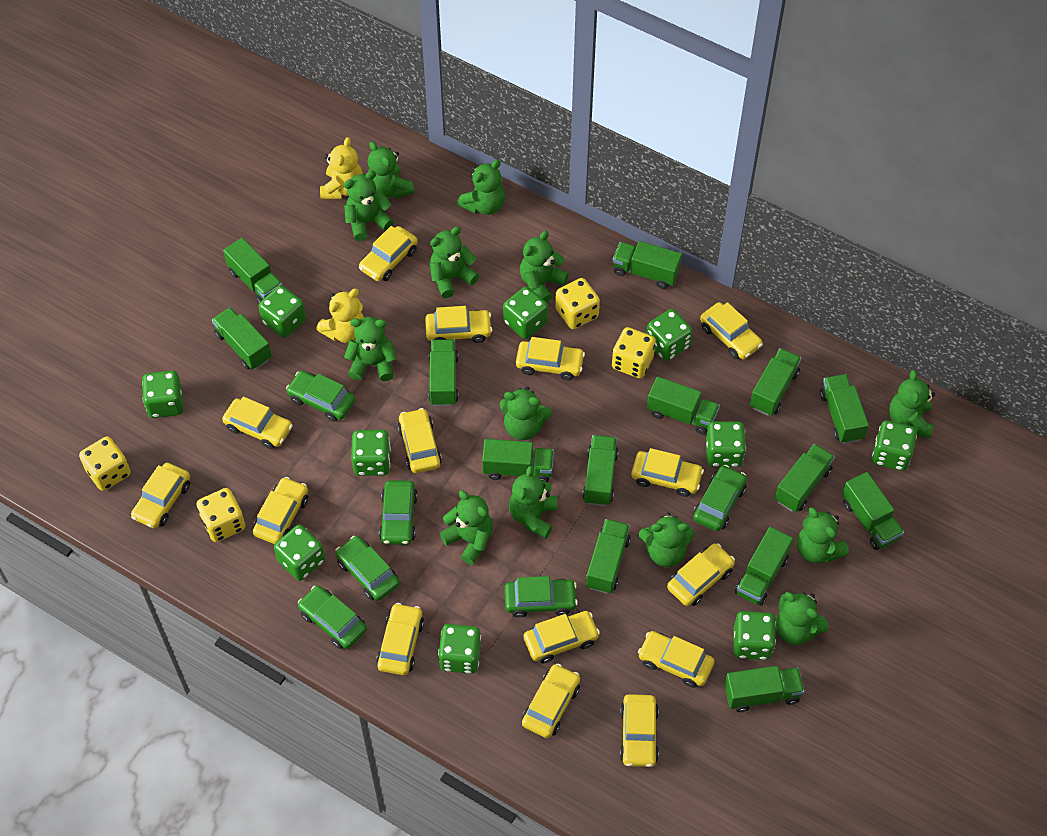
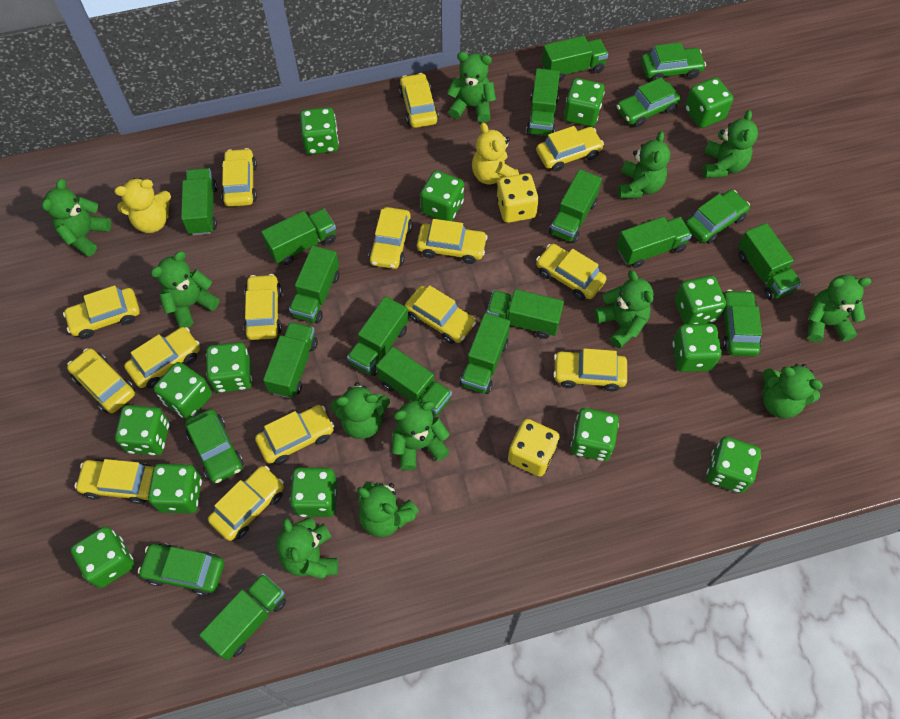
green dice: 10 -> 14
green teddy bear: 13 -> 12
yellow dice: 4 -> 2

